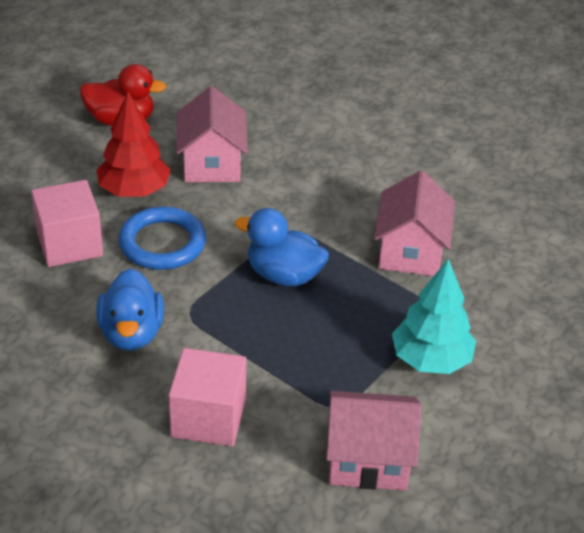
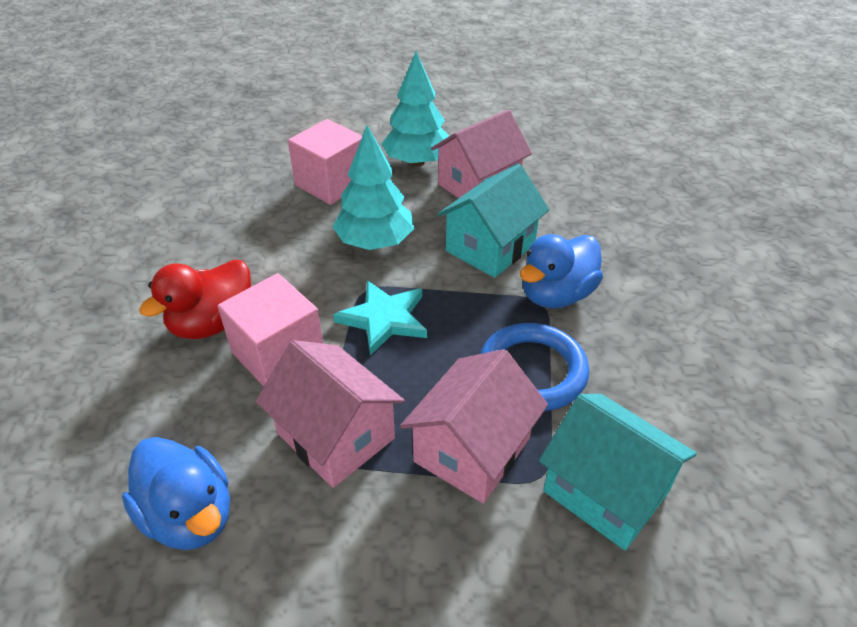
red tree: 1 -> 0
turquoise house: 0 -> 2
turquoise star: 0 -> 1
turquoise tree: 1 -> 2

